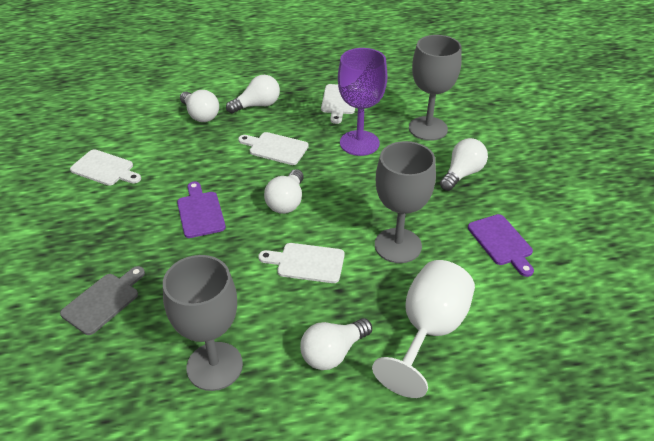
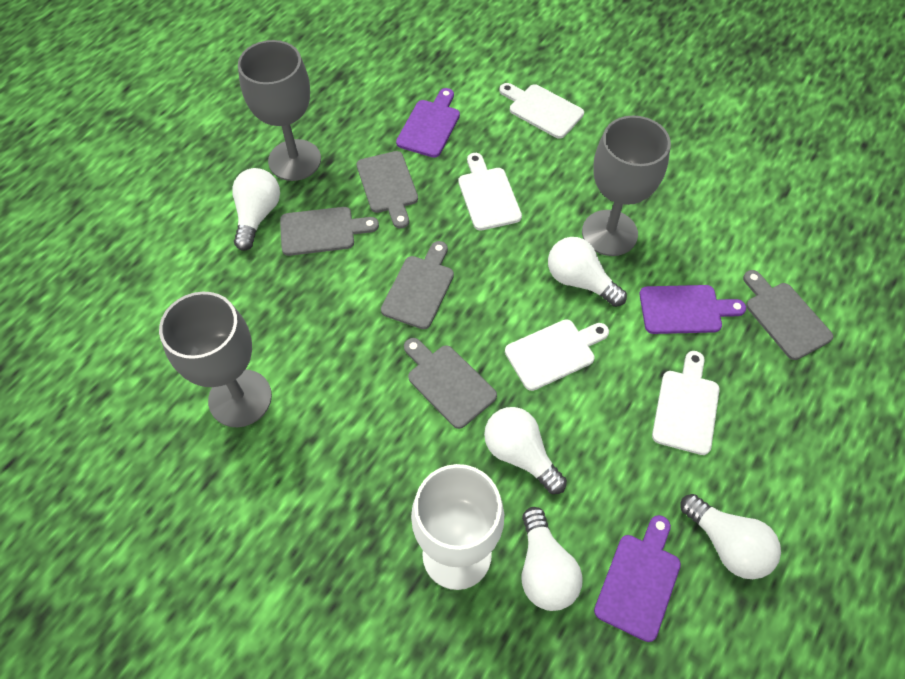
grey cutting board: 1 -> 5
purple cutting board: 2 -> 3
purple goblet: 1 -> 0

